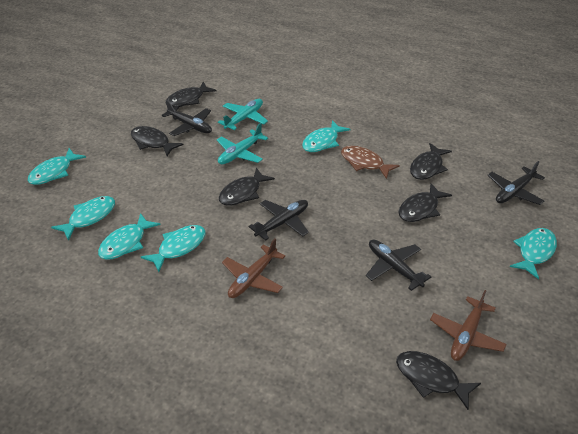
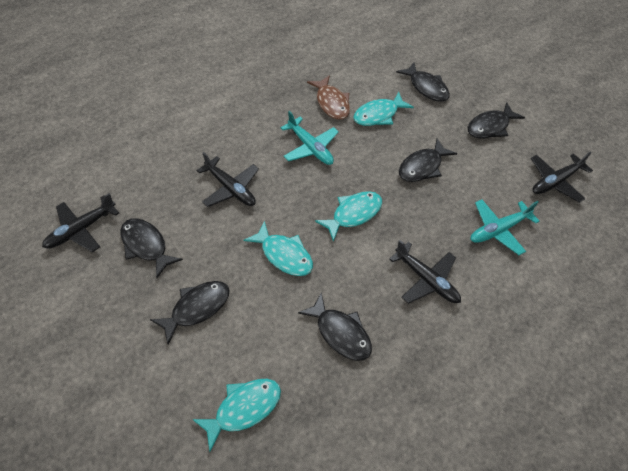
brown plane: 2 -> 0
turquoise fish: 6 -> 4

